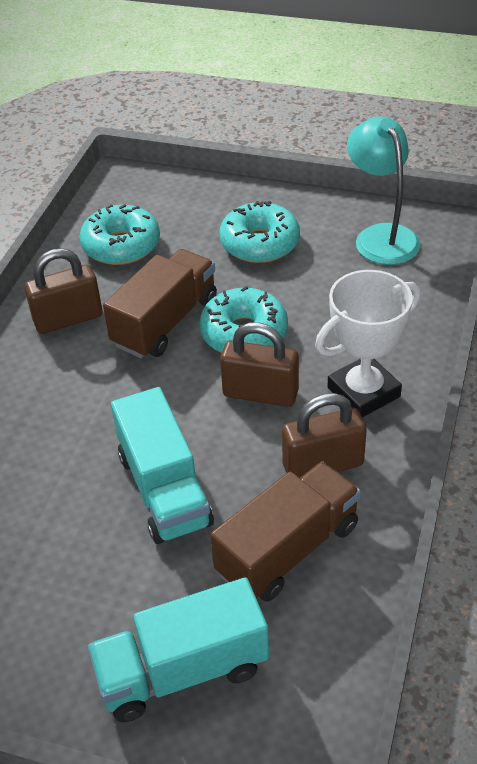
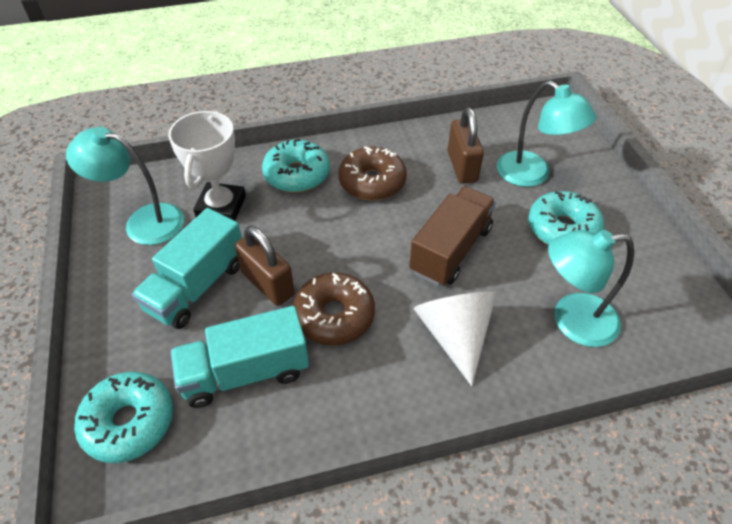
brown donut: 0 -> 2
brown padlock: 3 -> 2
brown truck: 2 -> 1
turquoise lamp: 1 -> 3
white cone: 0 -> 1

